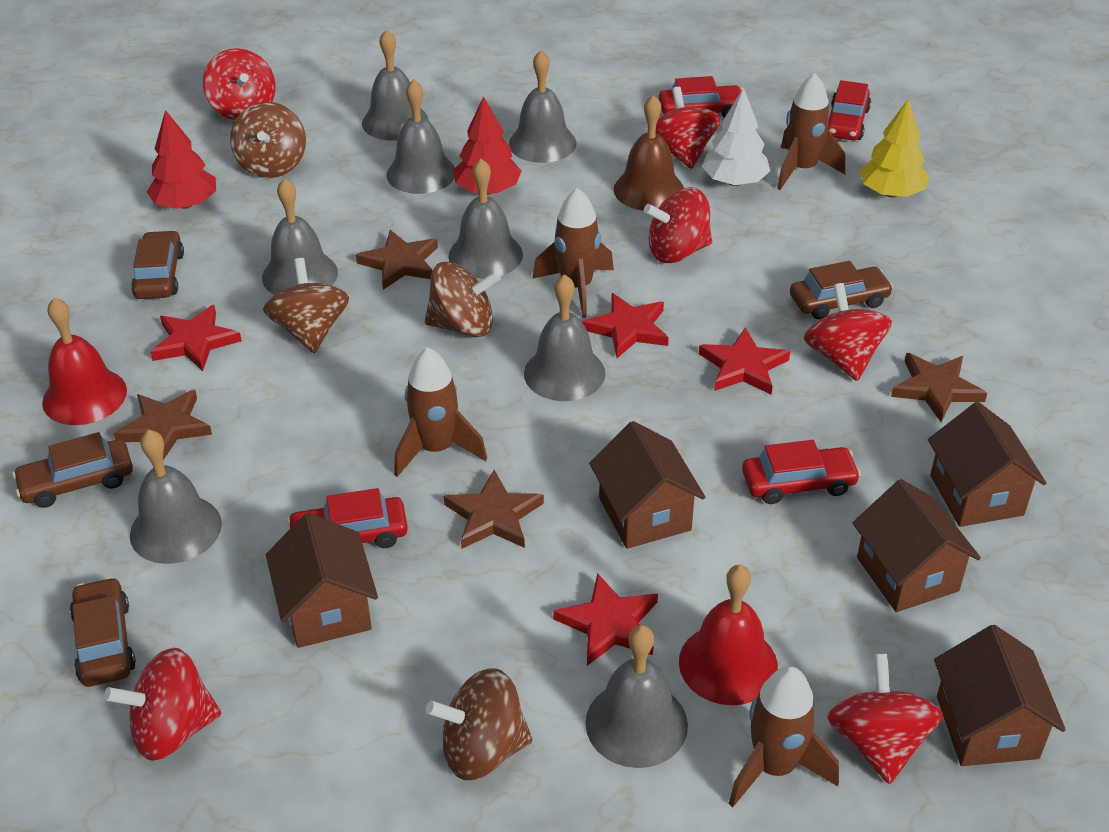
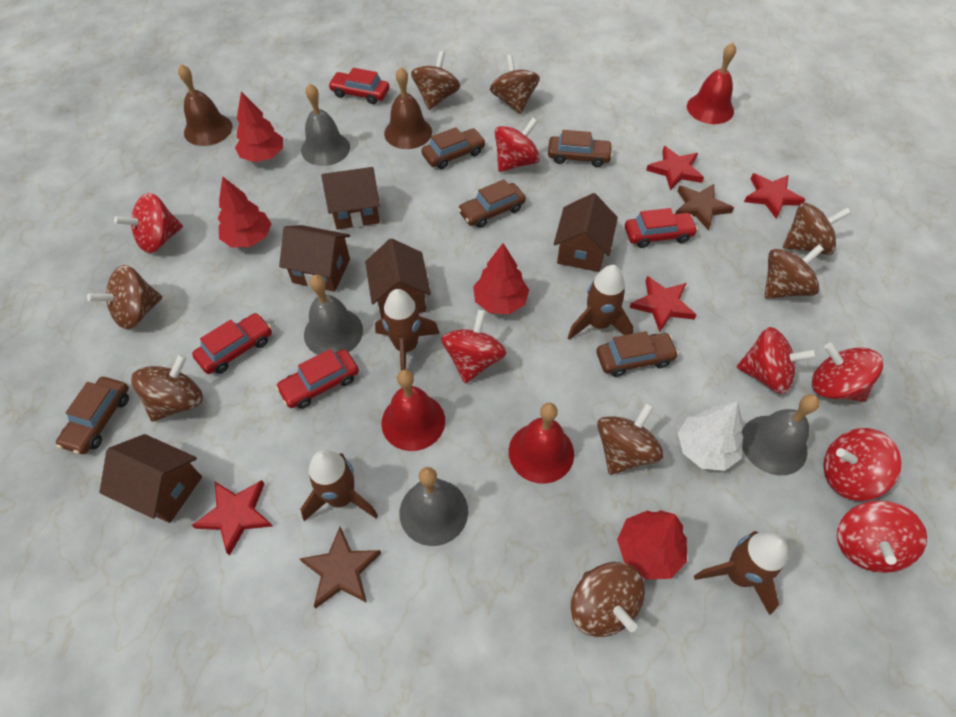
brown bell: 1 -> 2
brown car: 4 -> 5
brown spinning top: 4 -> 8
brown star: 4 -> 2
grey bell: 8 -> 4
red bell: 2 -> 3
red spinning top: 6 -> 7
red tree: 2 -> 4
yellow tree: 1 -> 0

